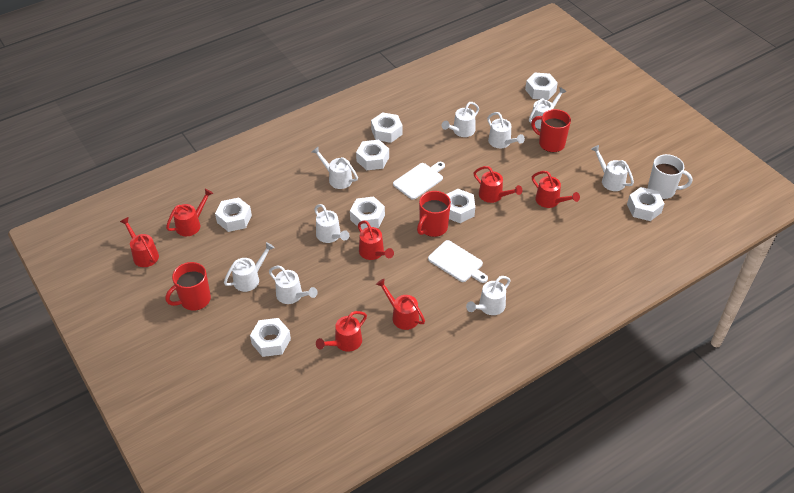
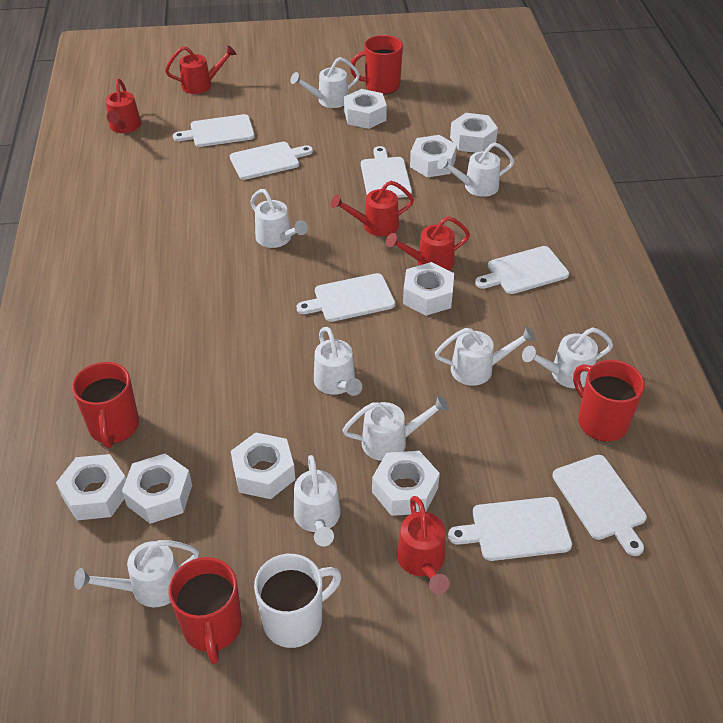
red mug: 3 -> 4
red watering can: 7 -> 5
white cutting board: 2 -> 7

